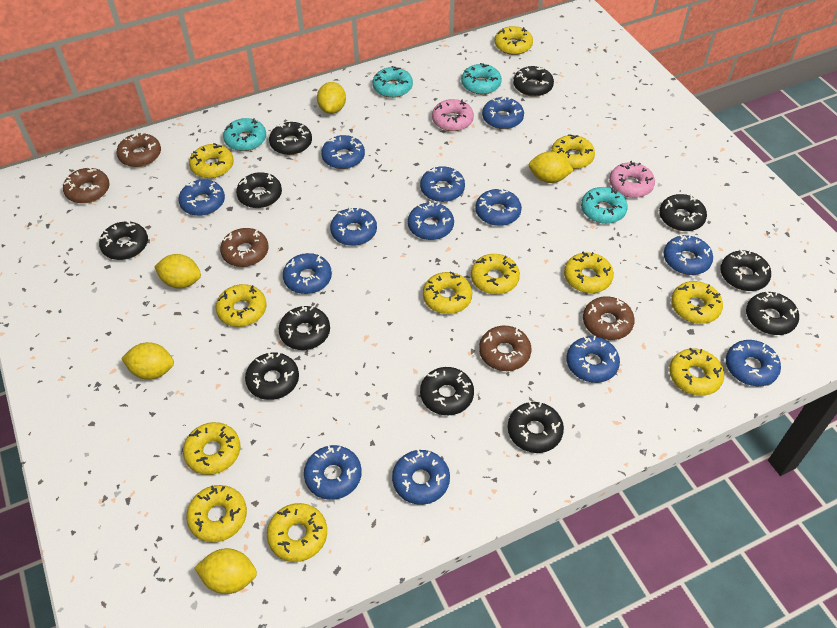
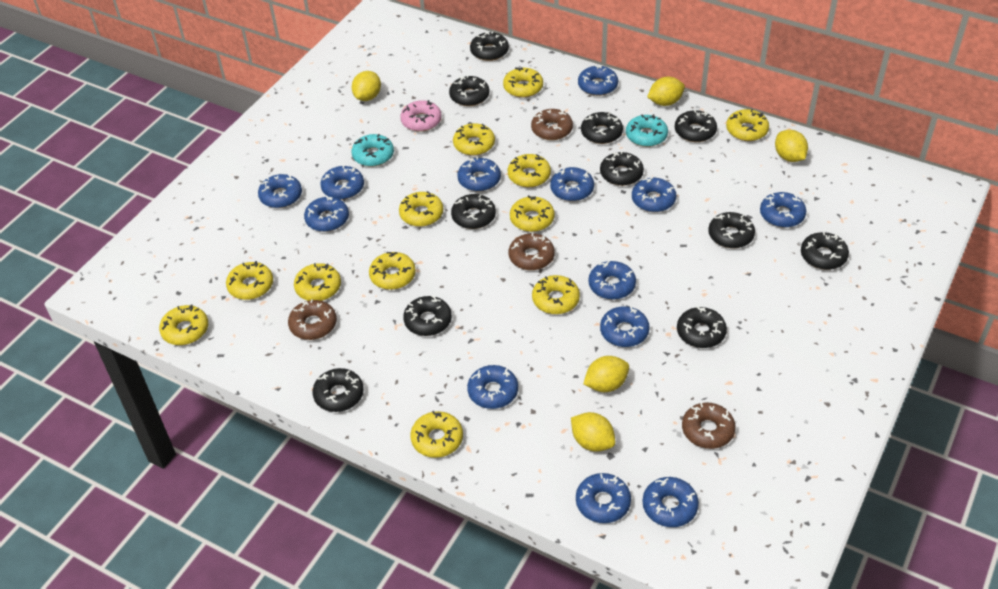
brown donut: 5 -> 4
pink donut: 2 -> 1
turquoise donut: 4 -> 2

